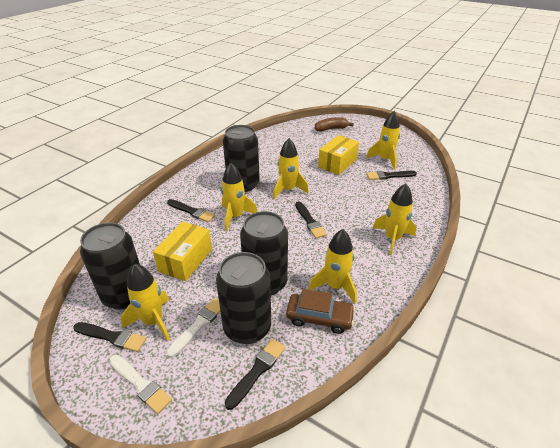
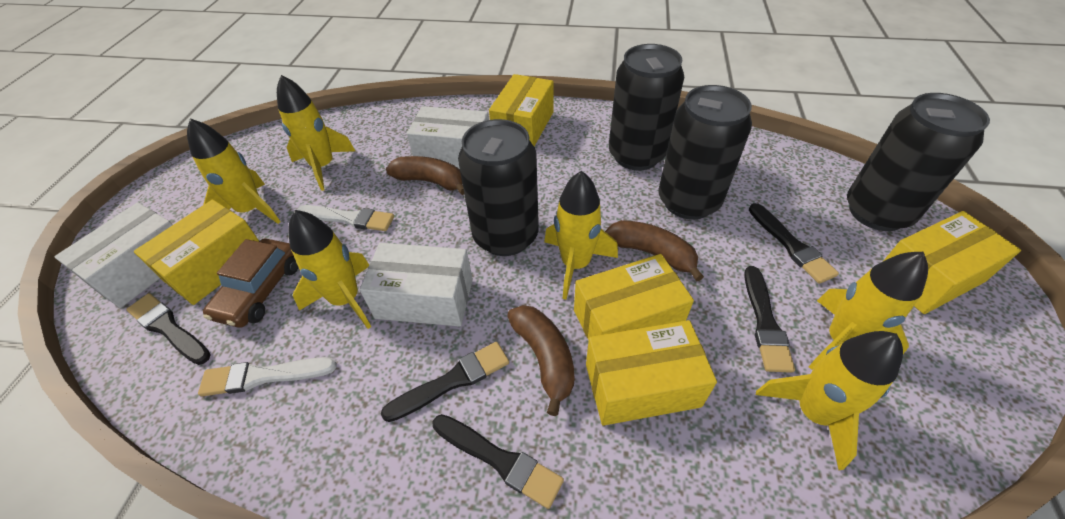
brown banana: 1 -> 3
white box: 0 -> 3
yellow box: 2 -> 5

